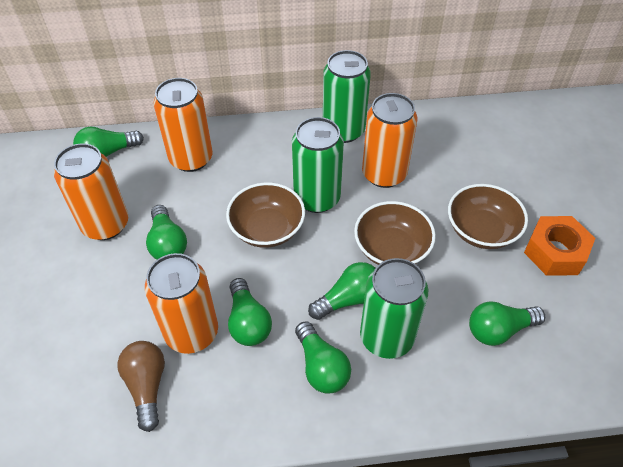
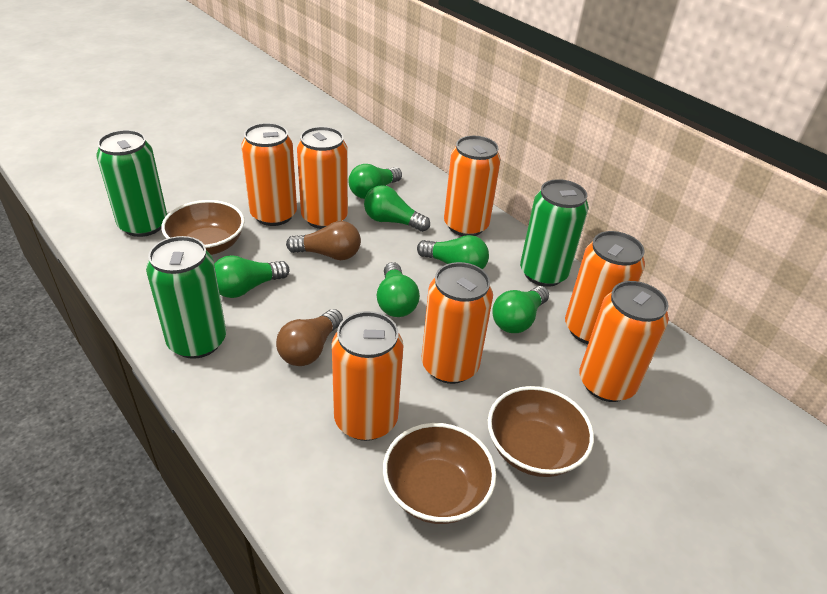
brown light bulb: 1 -> 2
orange can: 4 -> 7
orange nut: 1 -> 0

